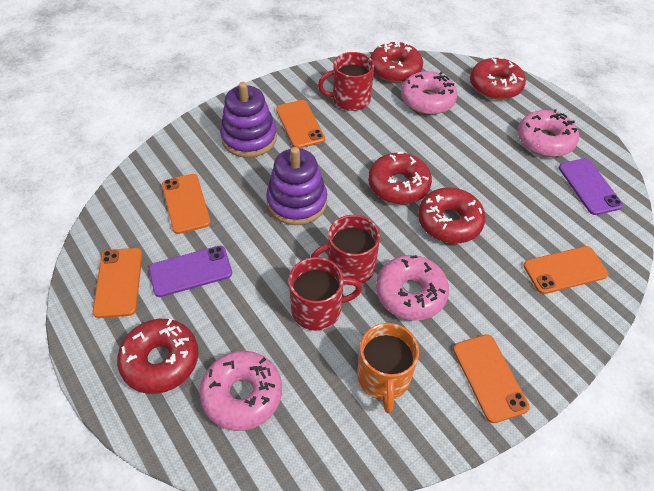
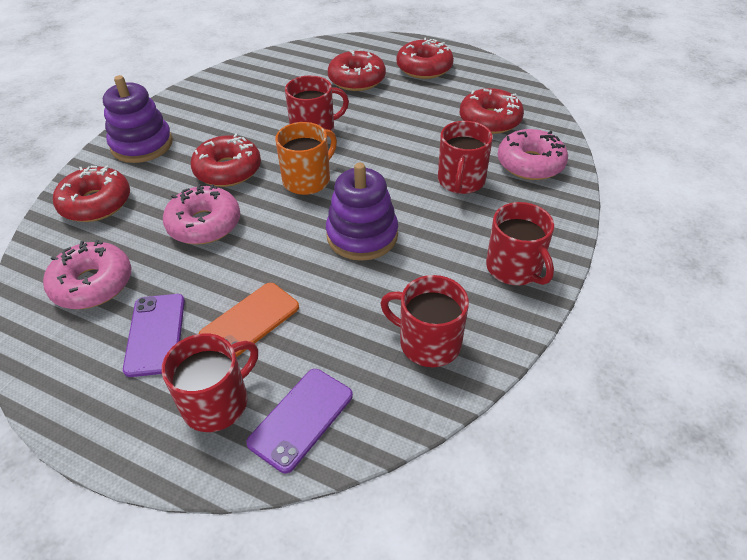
orange phone: 5 -> 1
pink donut: 4 -> 3
red mug: 3 -> 5

